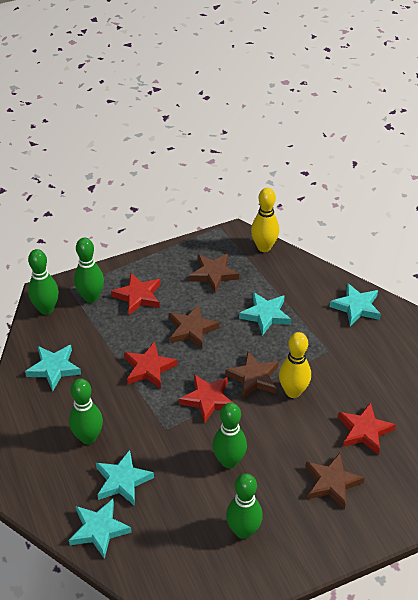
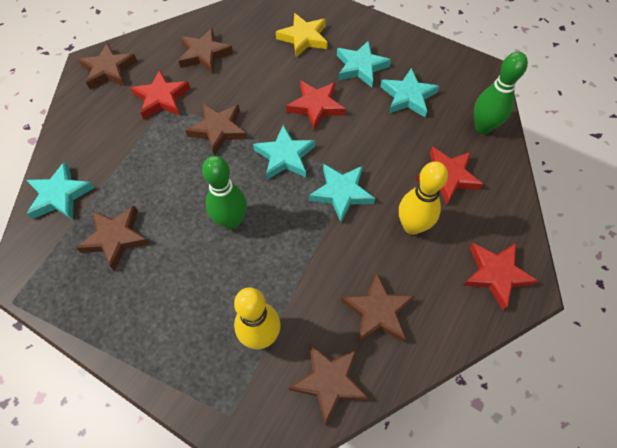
brown star: 4 -> 6
green bowling pin: 5 -> 2
yellow star: 0 -> 1

